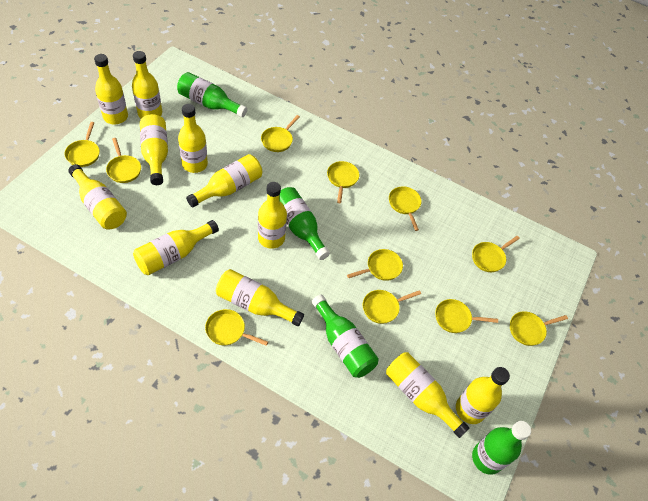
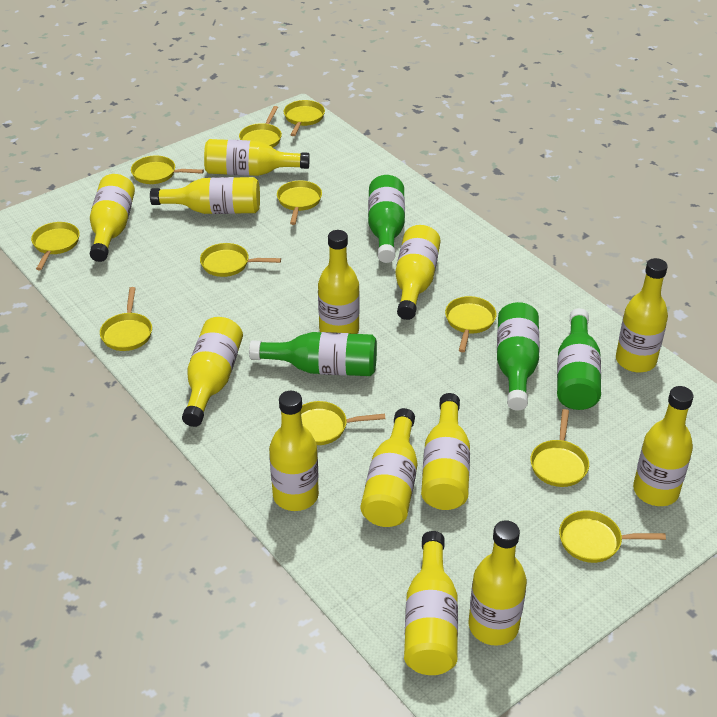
yellow bottle: 11 -> 13

